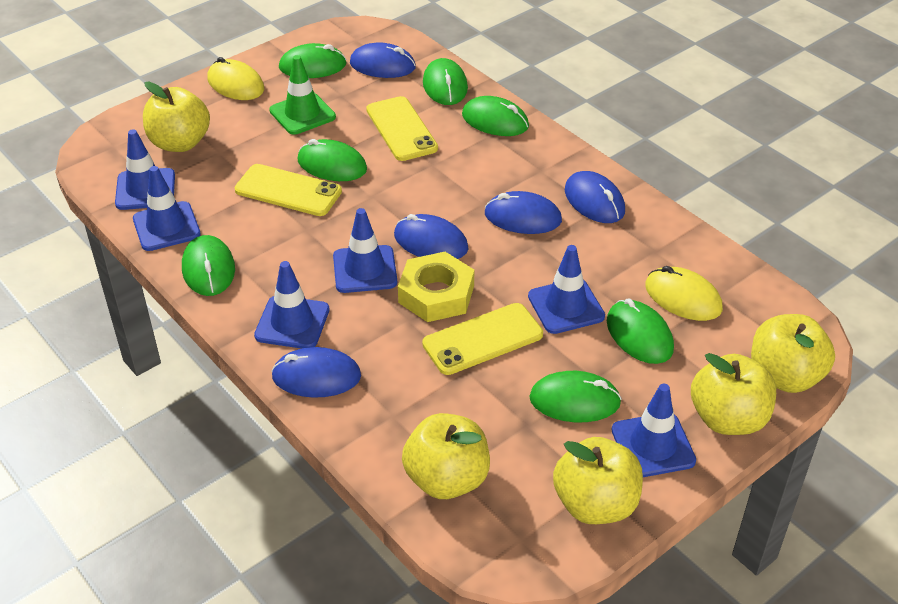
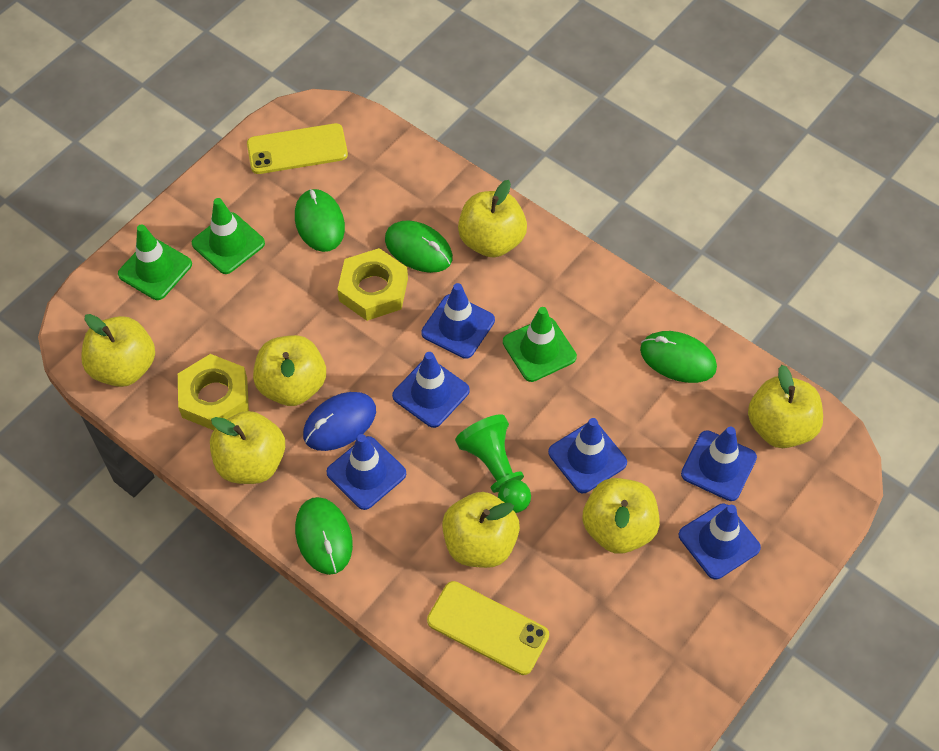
blue mouse: 5 -> 1
green mouse: 7 -> 4
green pawn: 0 -> 1
green traffic cone: 1 -> 3
yellow apple: 5 -> 7
yellow mouse: 2 -> 0
yellow nut: 1 -> 2
yellow phone: 3 -> 2

